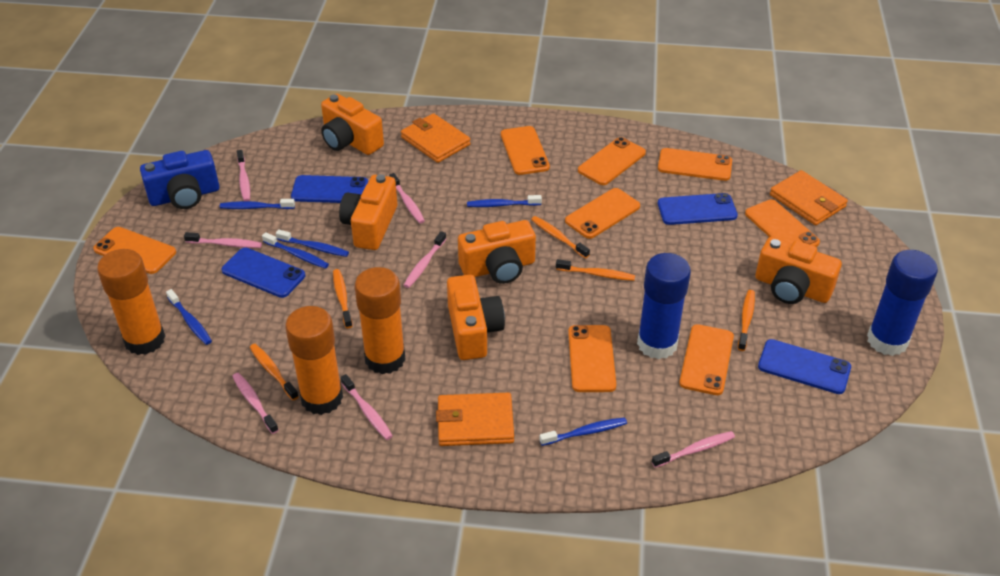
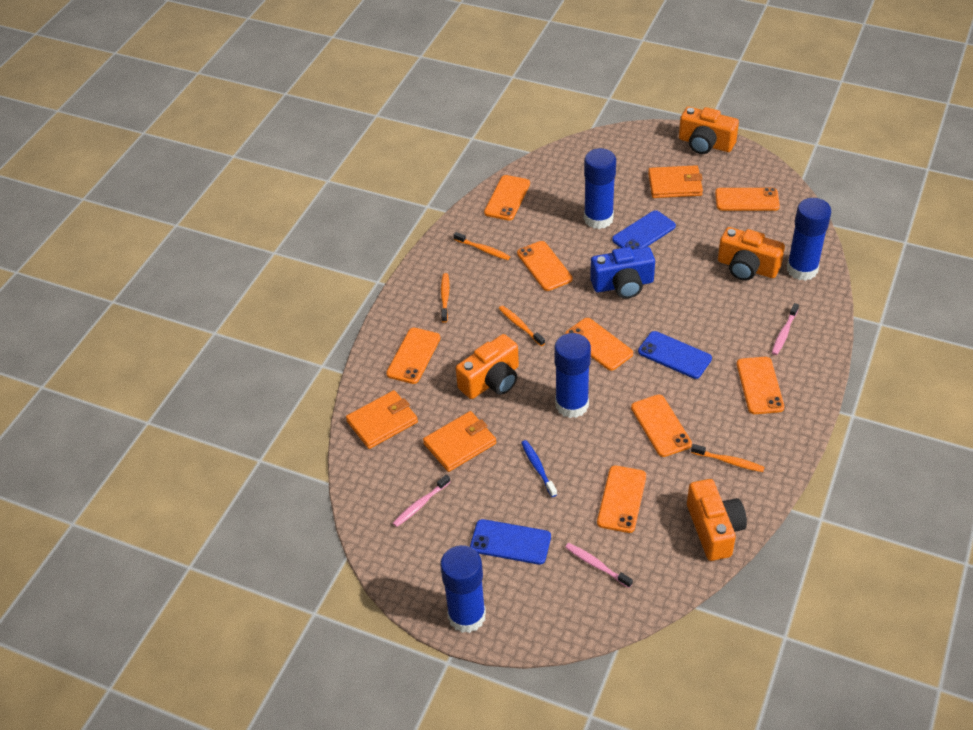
blue glue stick: 2 -> 4
blue phone: 4 -> 3
blue toothbrush: 6 -> 1
orange camera: 5 -> 4
orange glue stick: 3 -> 0
orange toothbrush: 5 -> 4
pink toothbrush: 7 -> 3

